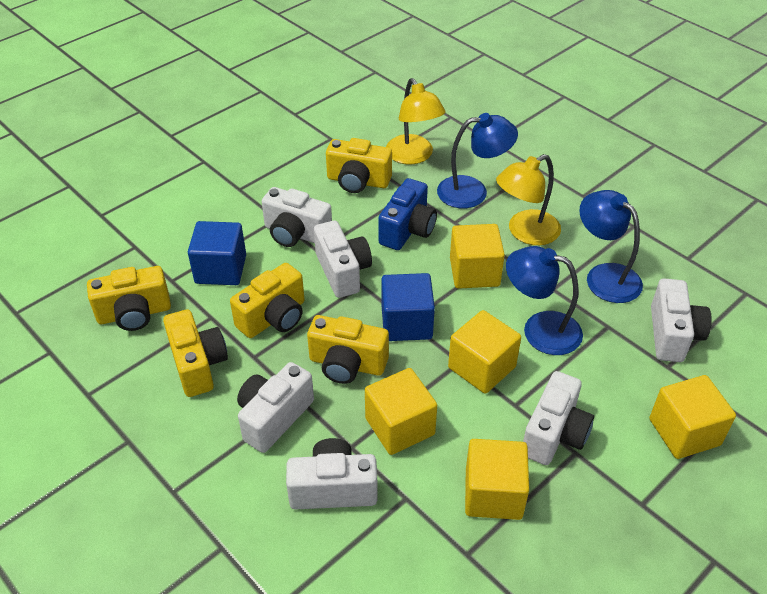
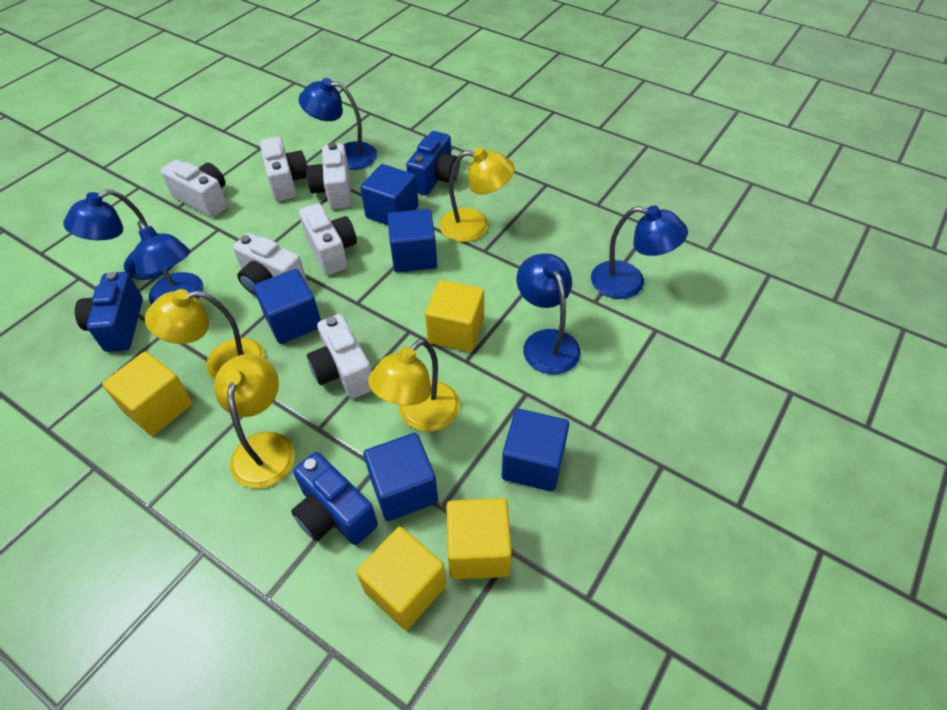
blue camera: 1 -> 3
blue cube: 2 -> 5
blue lamp: 3 -> 5
yellow camera: 5 -> 0
yellow cube: 5 -> 4
yellow lamp: 2 -> 4

